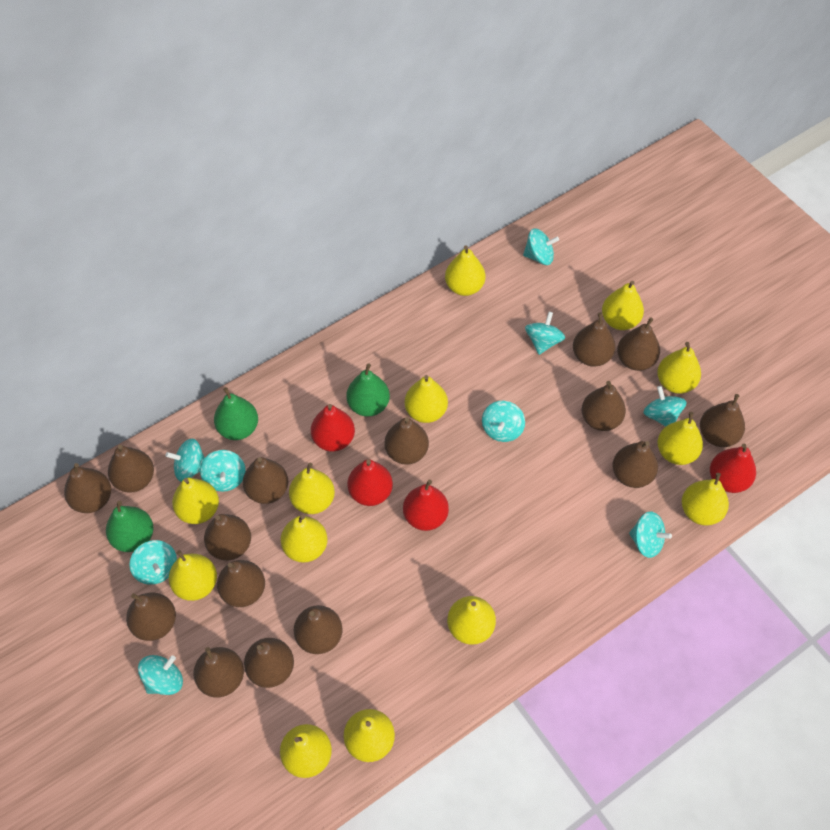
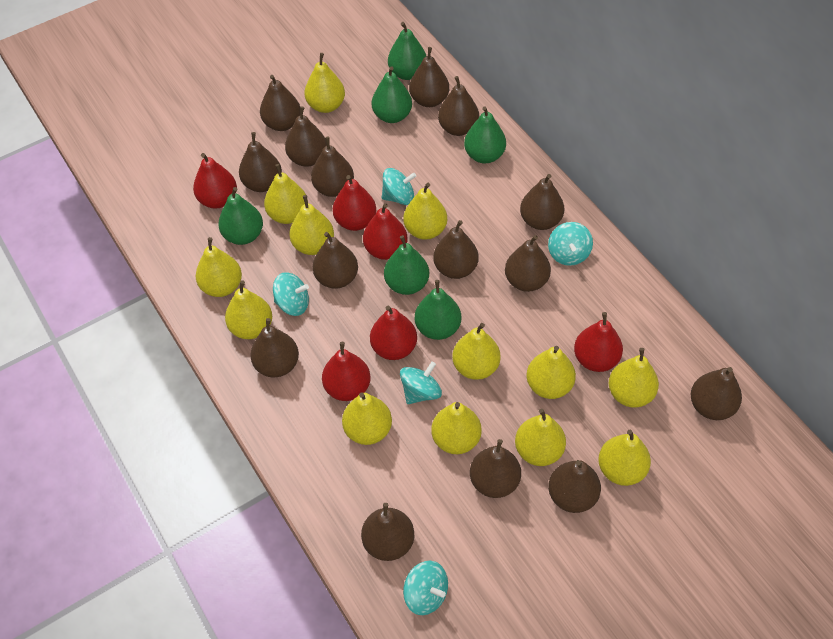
green pear: 3 -> 6
red pear: 4 -> 6
turquoise spinning top: 9 -> 5

